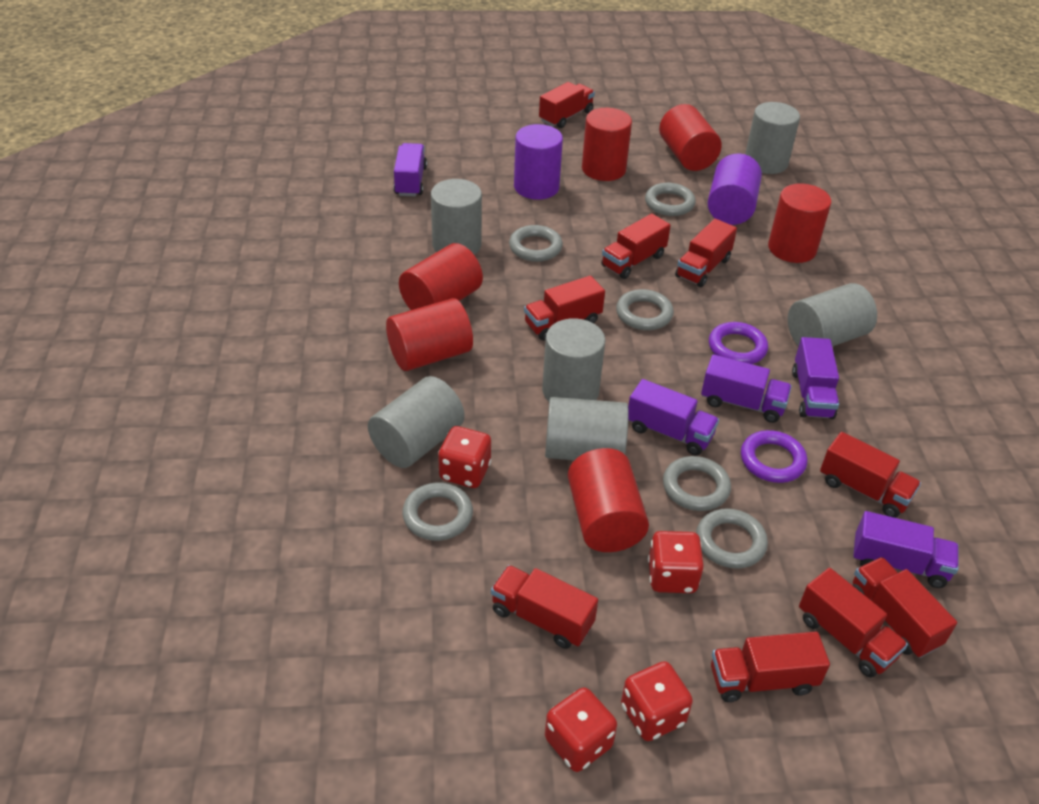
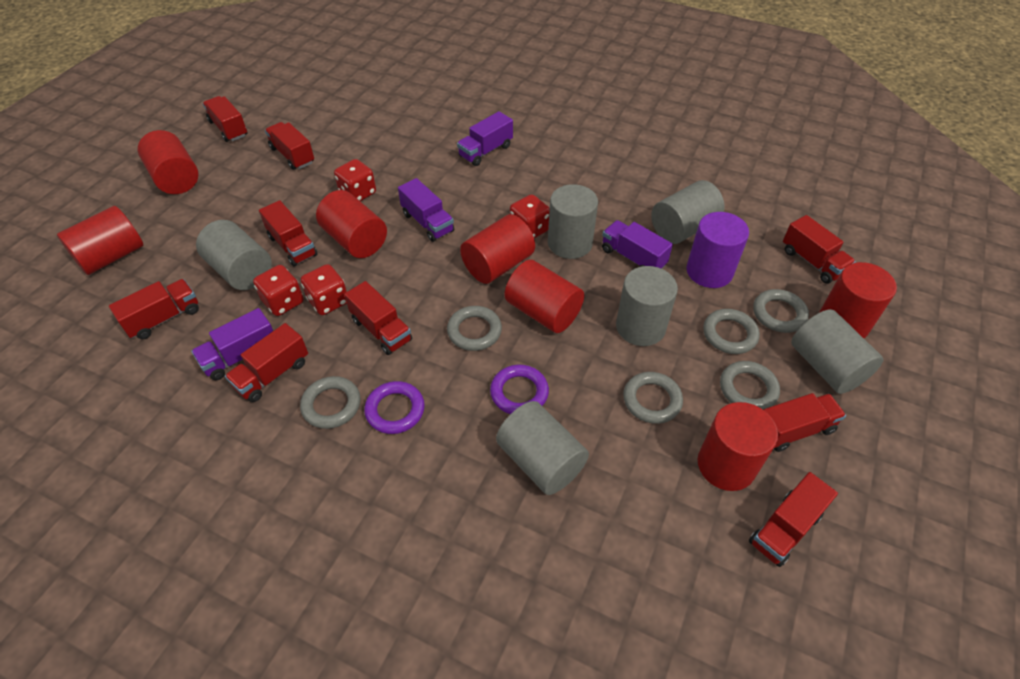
purple cylinder: 2 -> 1
purple truck: 5 -> 4
red cylinder: 6 -> 7

